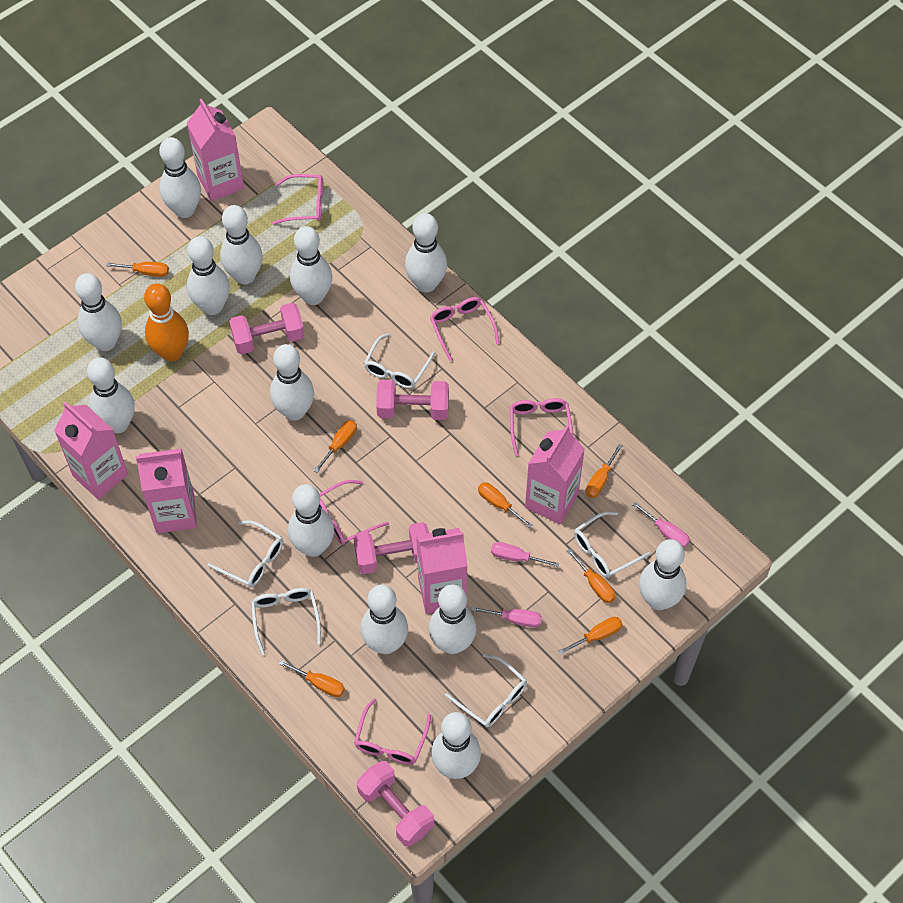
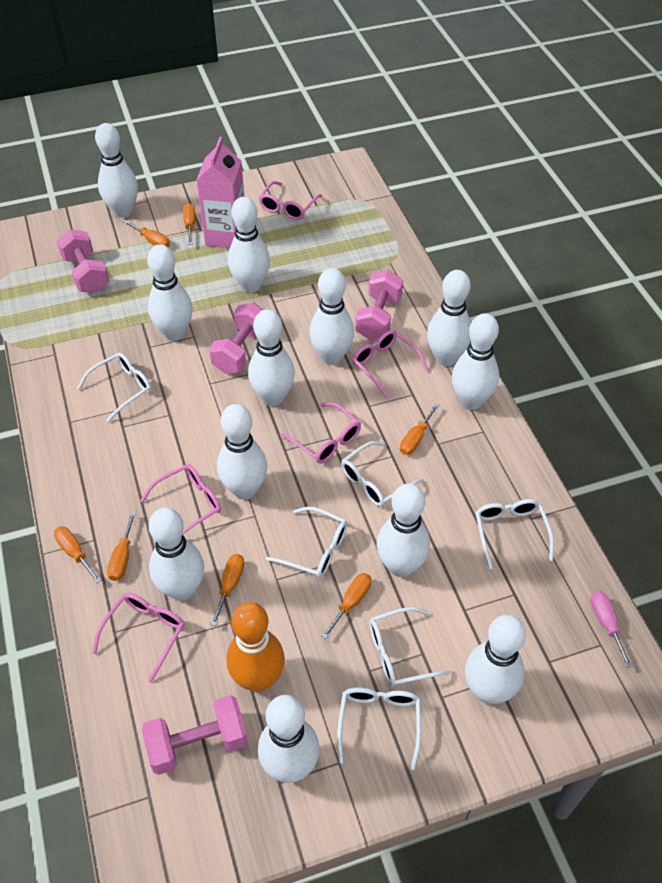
pink carton: 5 -> 1
pink screwdriver: 3 -> 1
white bowling pin: 13 -> 12
white glasses: 5 -> 6

